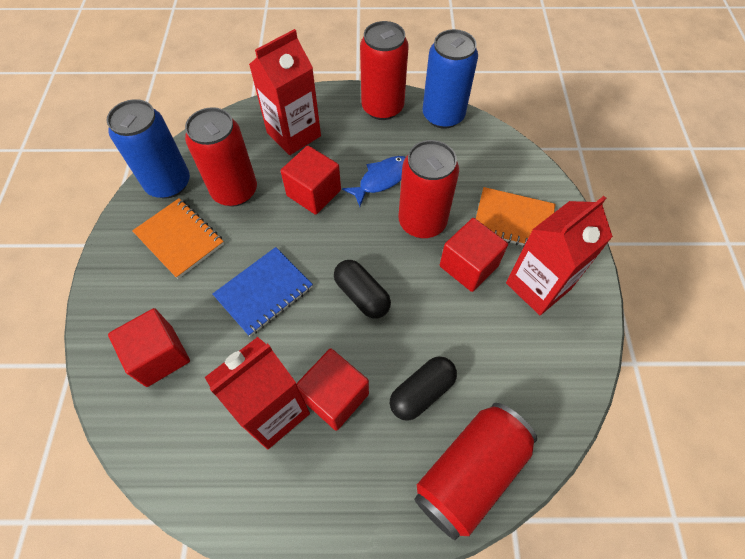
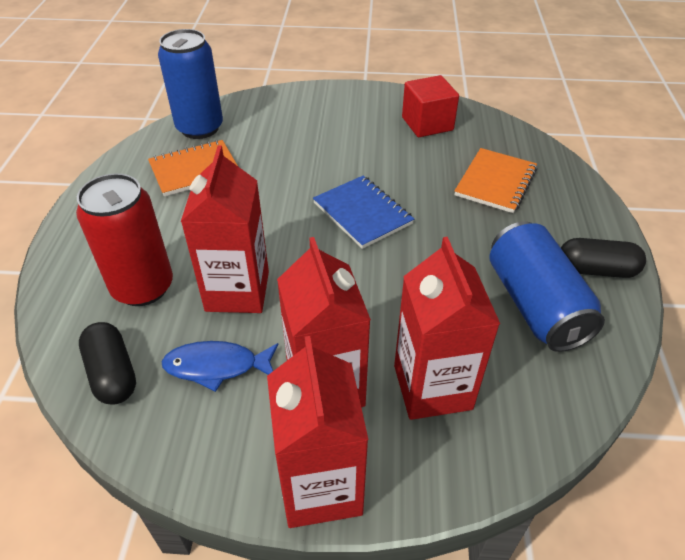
red can: 4 -> 1
red carton: 3 -> 4
red cube: 4 -> 1

